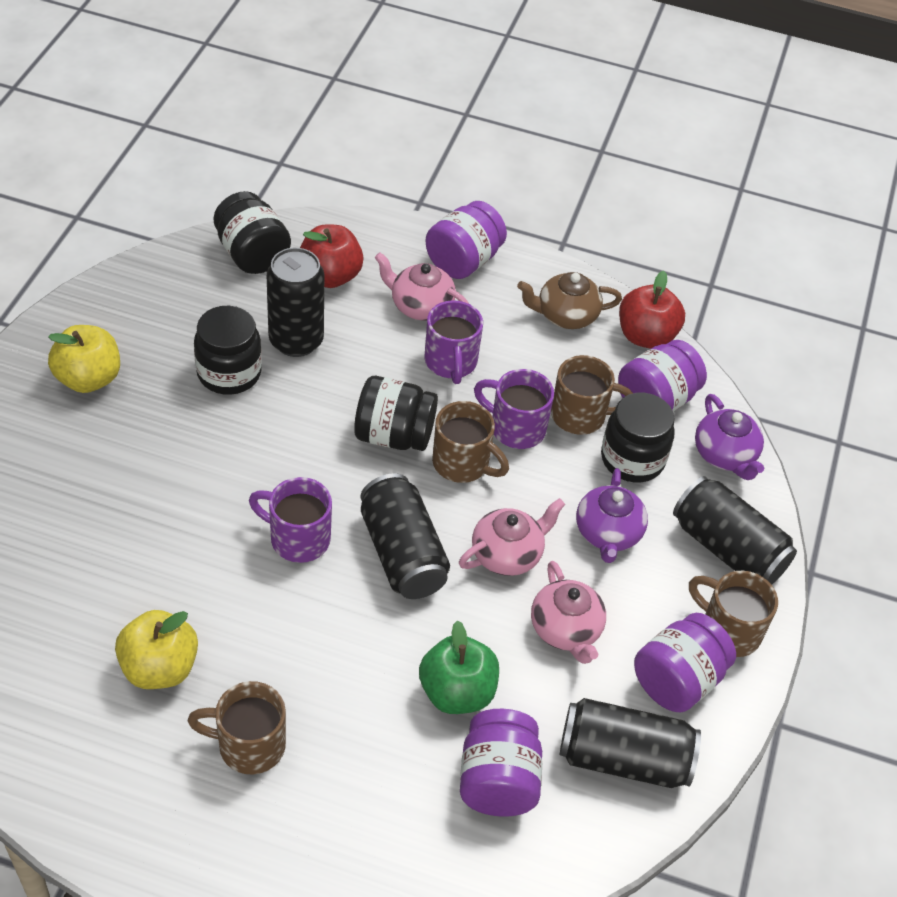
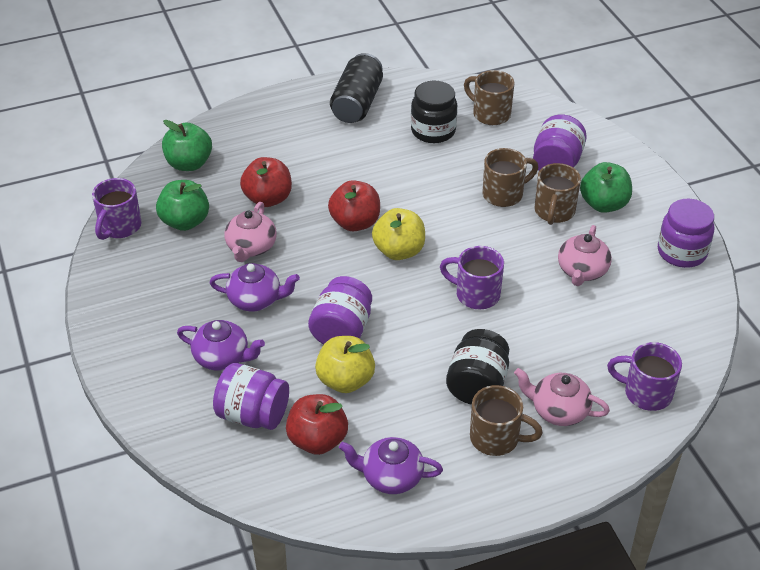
black can: 4 -> 1
black jar: 4 -> 2
brown teapot: 1 -> 0
green apple: 1 -> 3
purple teapot: 2 -> 3
red apple: 2 -> 3

